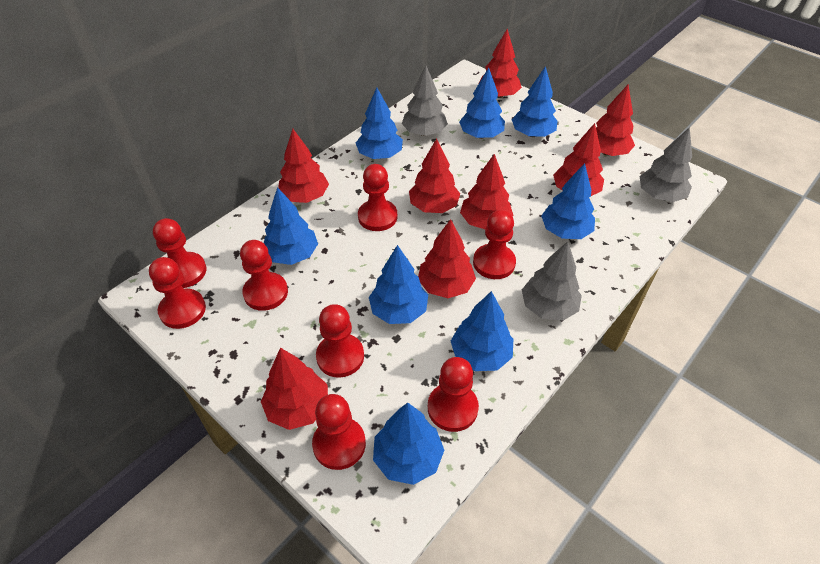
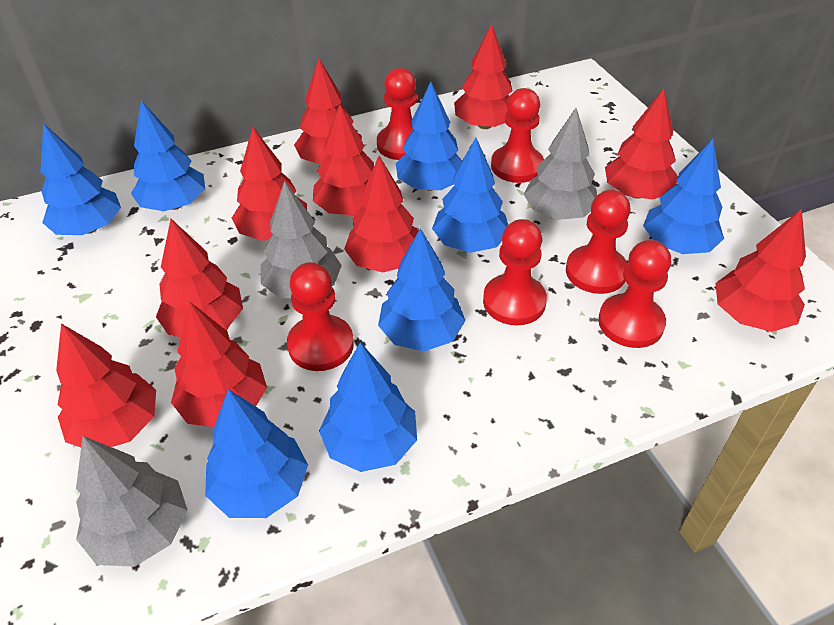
red pawn: 8 -> 6
red tree: 8 -> 10

